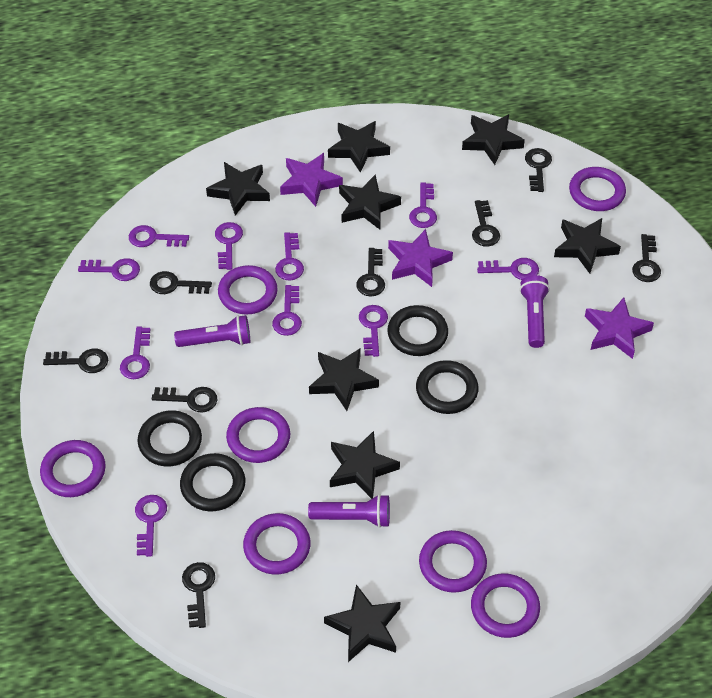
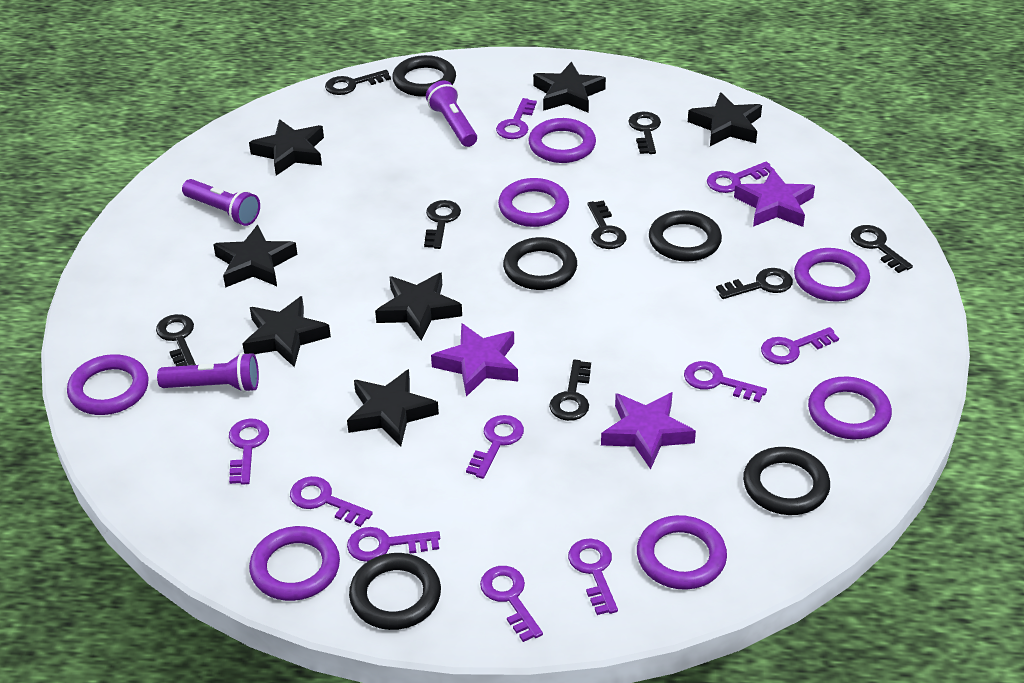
black ring: 4 -> 5
black star: 8 -> 7

